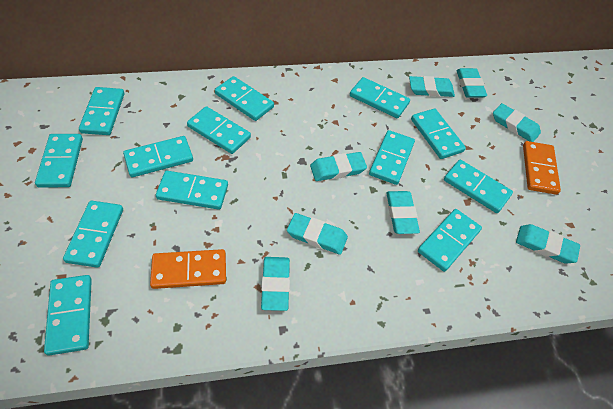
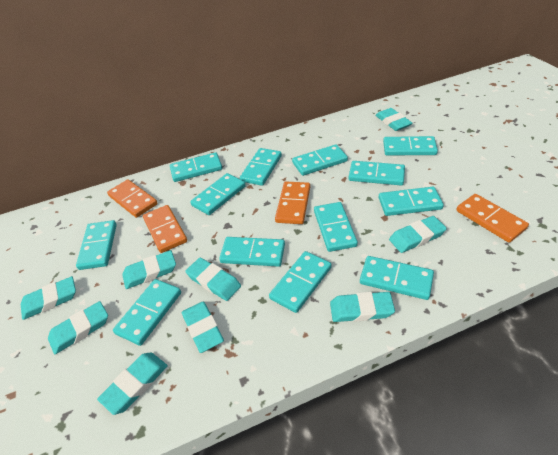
orange domino: 2 -> 4
turquoise eraser: 8 -> 9

